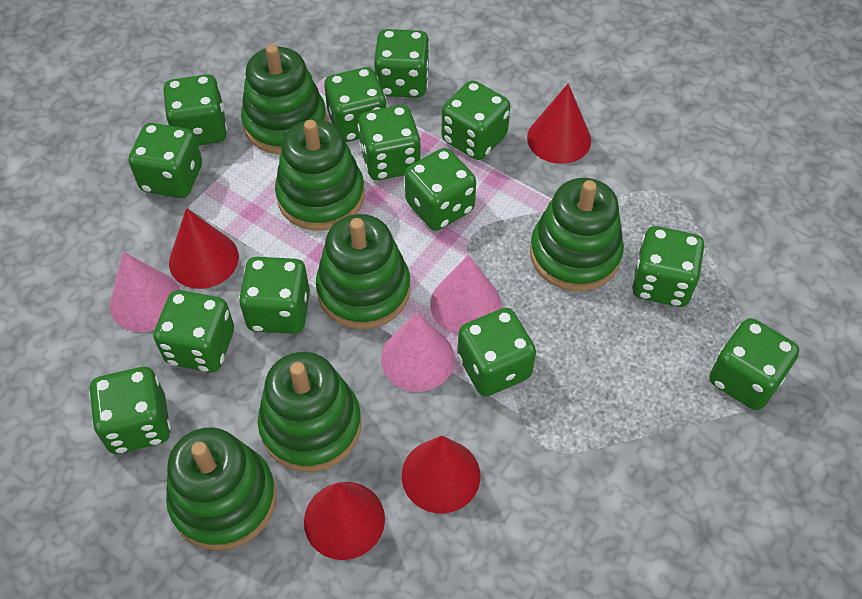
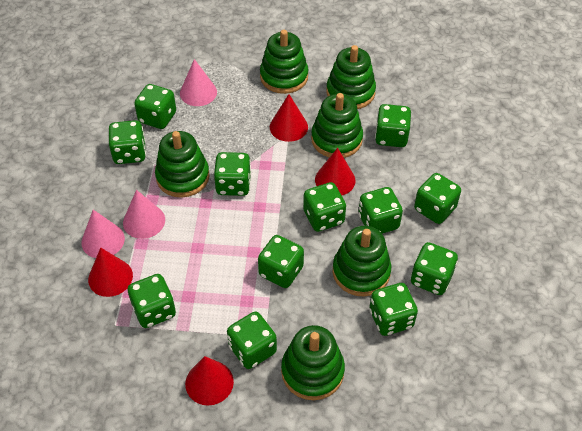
green dice: 13 -> 12

